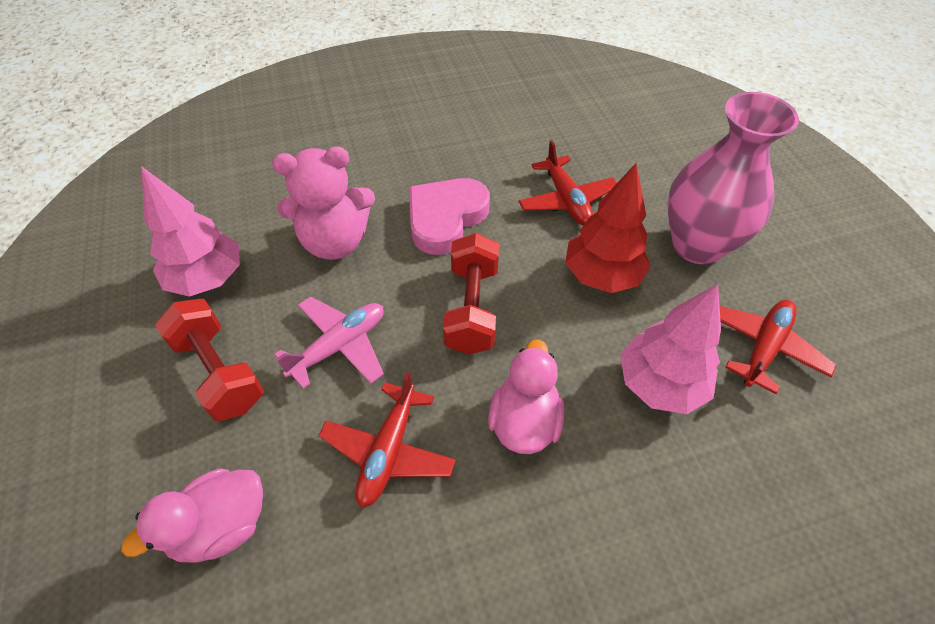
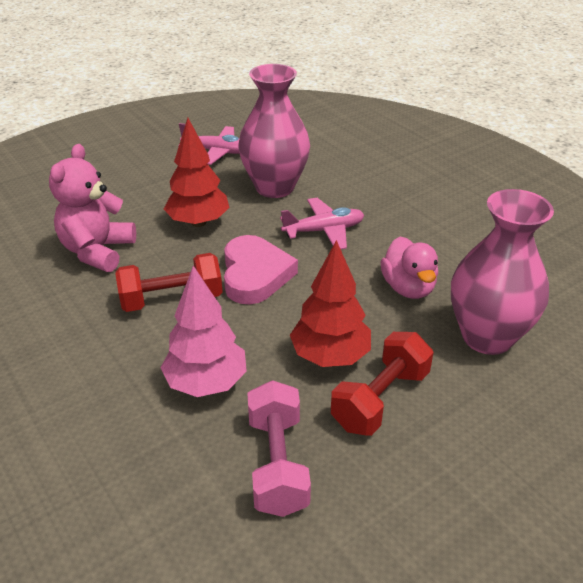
pink duck: 2 -> 1
pink dumbbell: 0 -> 1
pink plane: 1 -> 2
pink tree: 2 -> 1
pink vase: 1 -> 2
red plane: 3 -> 0
red tree: 1 -> 2

